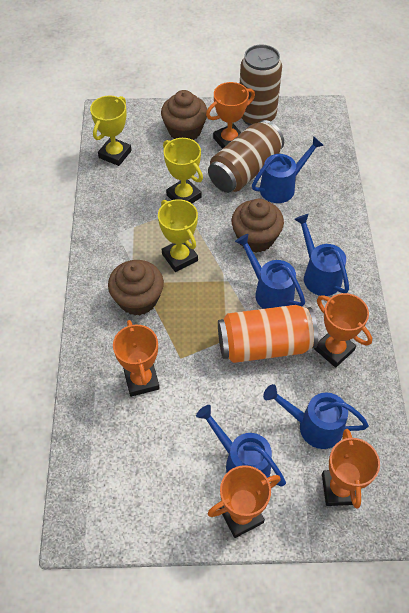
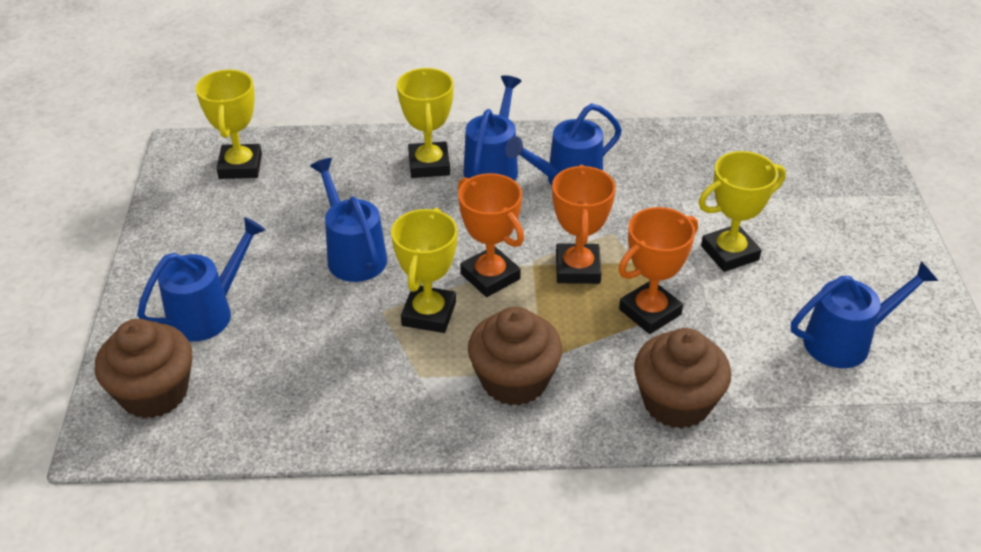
brown can: 2 -> 0
orange can: 1 -> 0
orange trophy: 5 -> 3
yellow trophy: 3 -> 4

